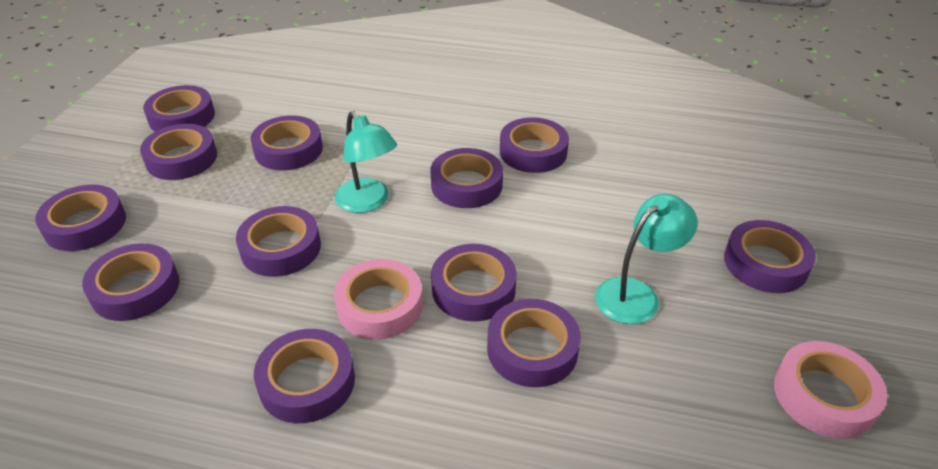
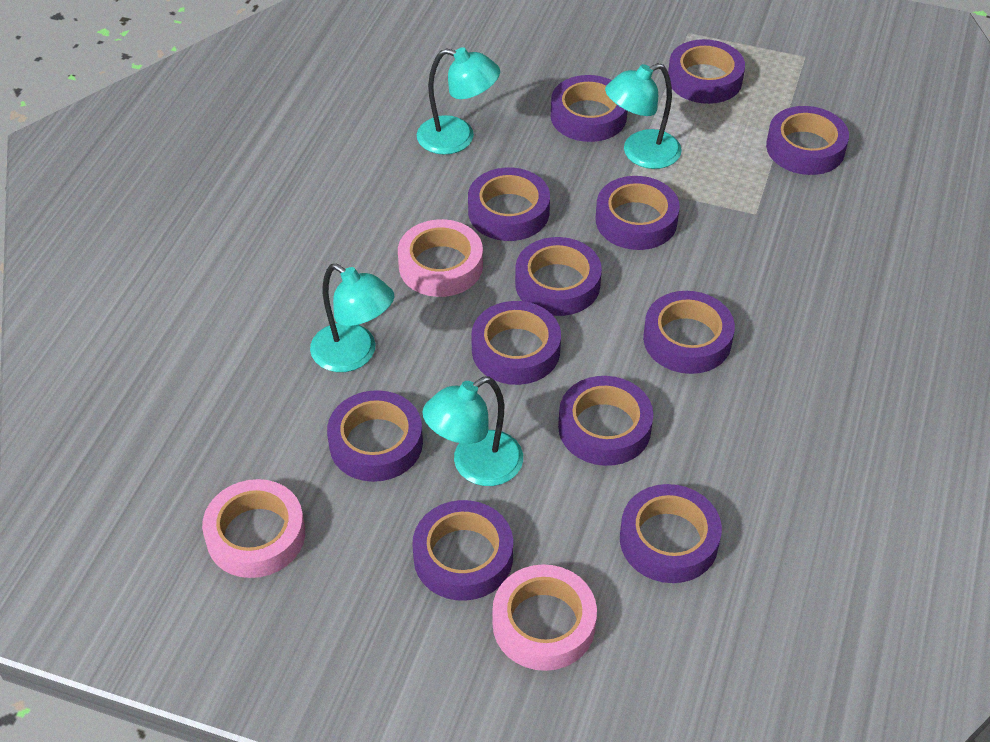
pink tape: 2 -> 3
turquoise lamp: 2 -> 4

